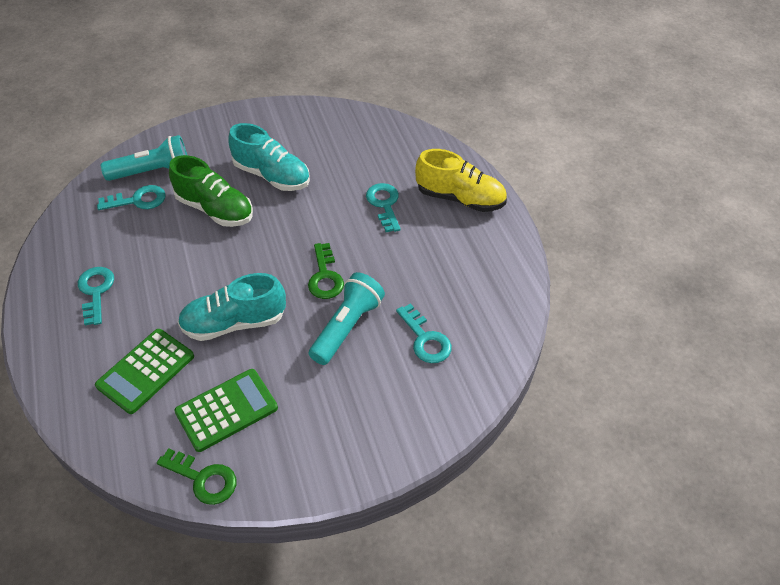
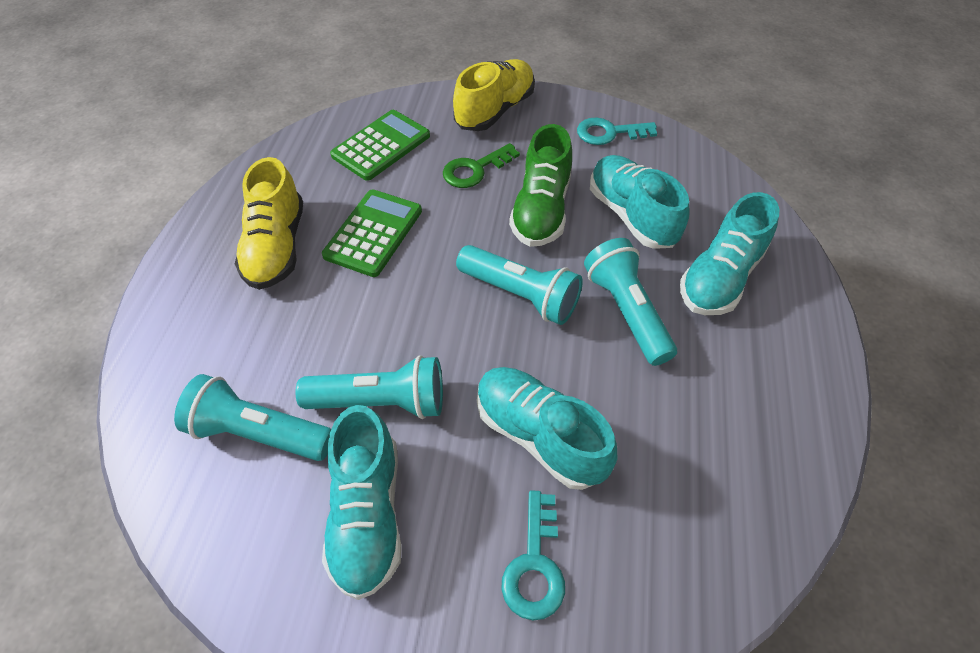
green key: 2 -> 1
turquoise flashlight: 2 -> 4
turquoise key: 4 -> 2
turquoise shoe: 2 -> 4
yellow shoe: 1 -> 2

